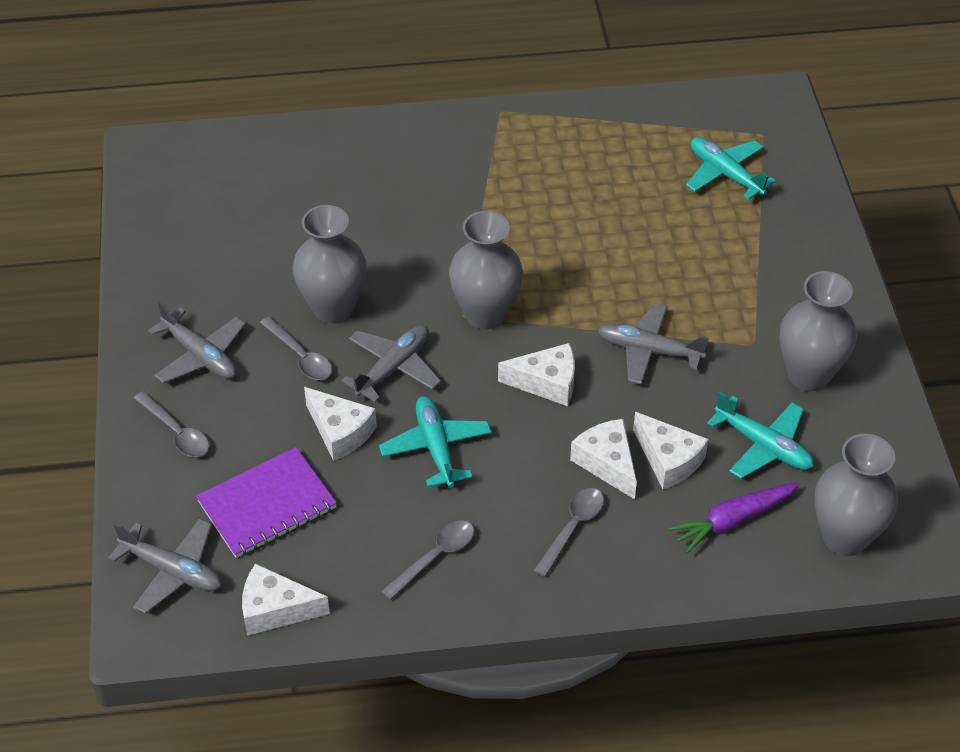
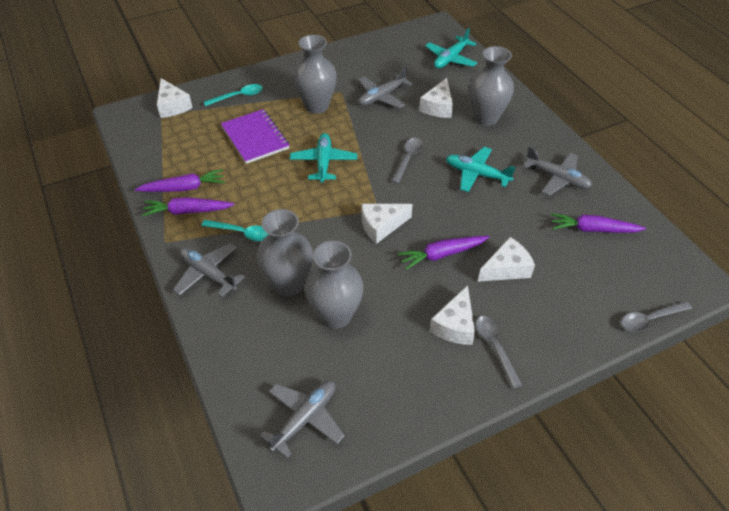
grey spoon: 4 -> 3
purple carrot: 1 -> 4
turquoise spoon: 0 -> 2

